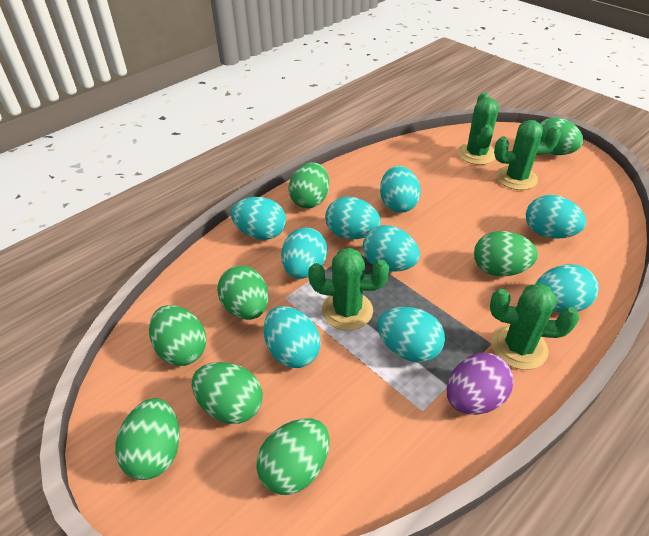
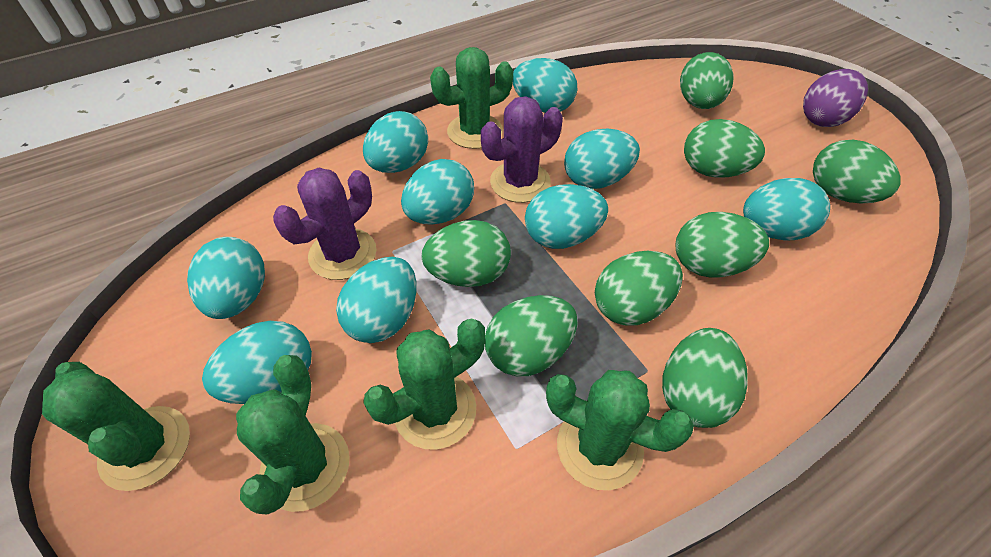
green cactus: 4 -> 5
purple cactus: 0 -> 2

